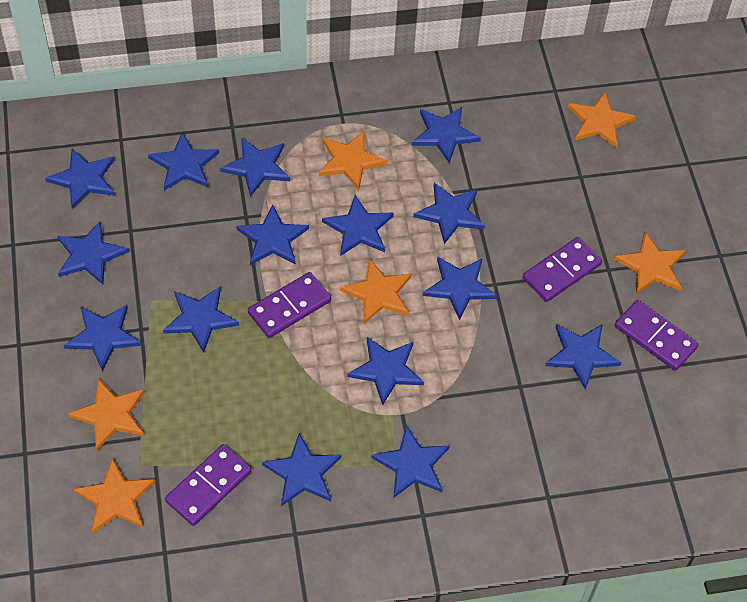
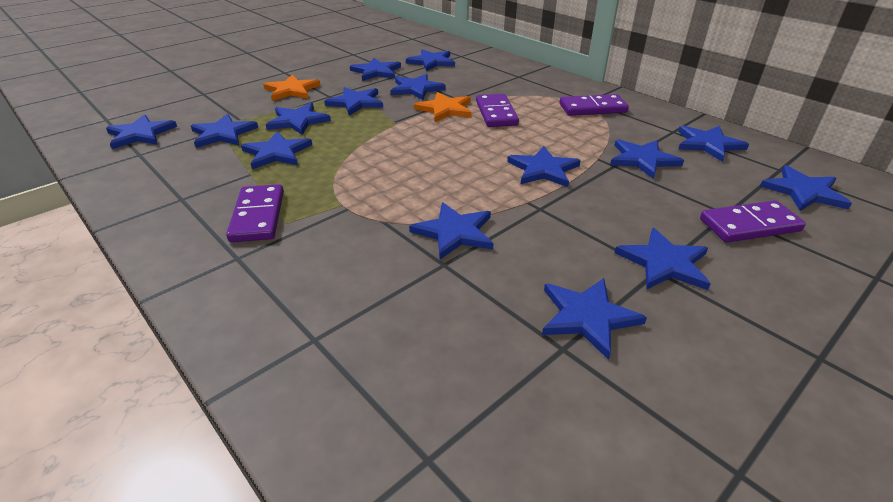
orange star: 6 -> 2

